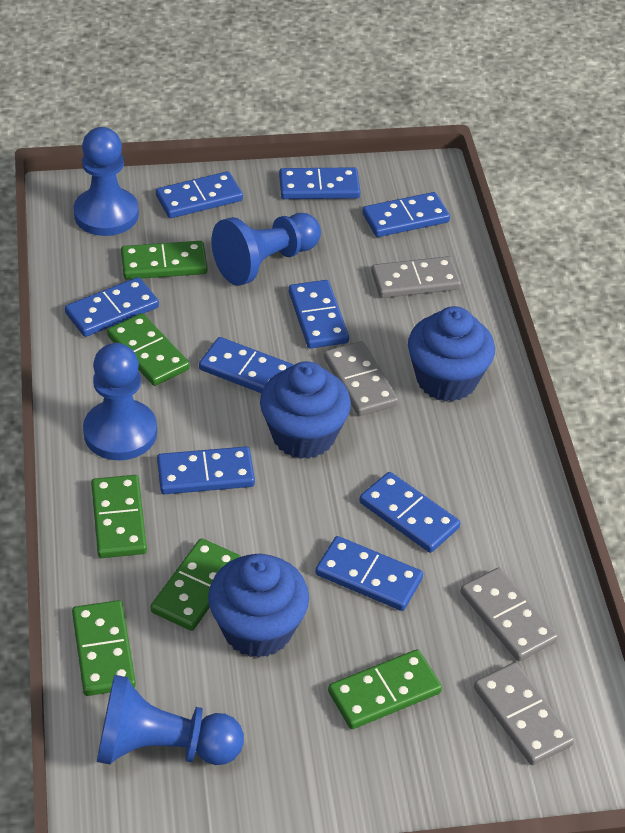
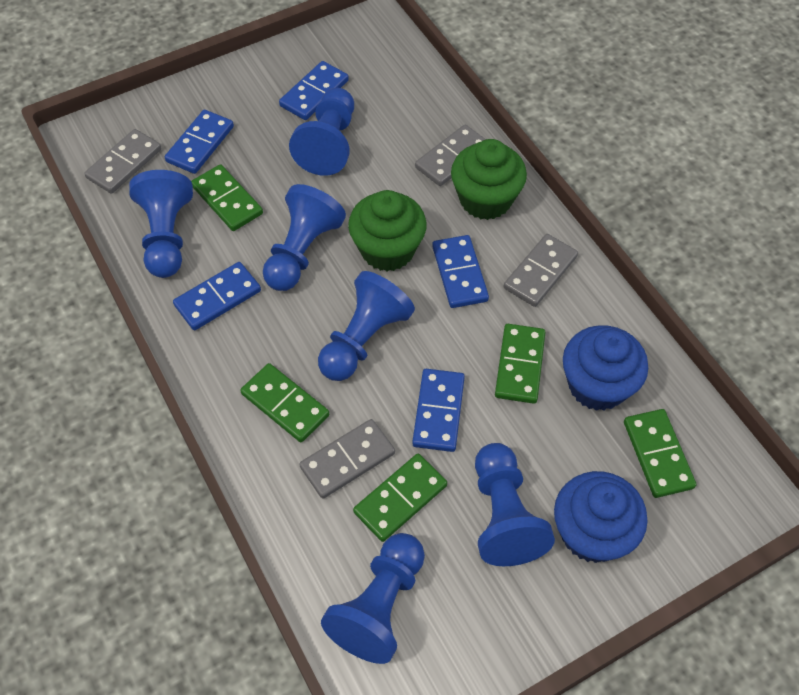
blue cupcake: 3 -> 2
blue domino: 9 -> 5
blue pawn: 4 -> 6
green cupcake: 0 -> 2
green domino: 6 -> 5

